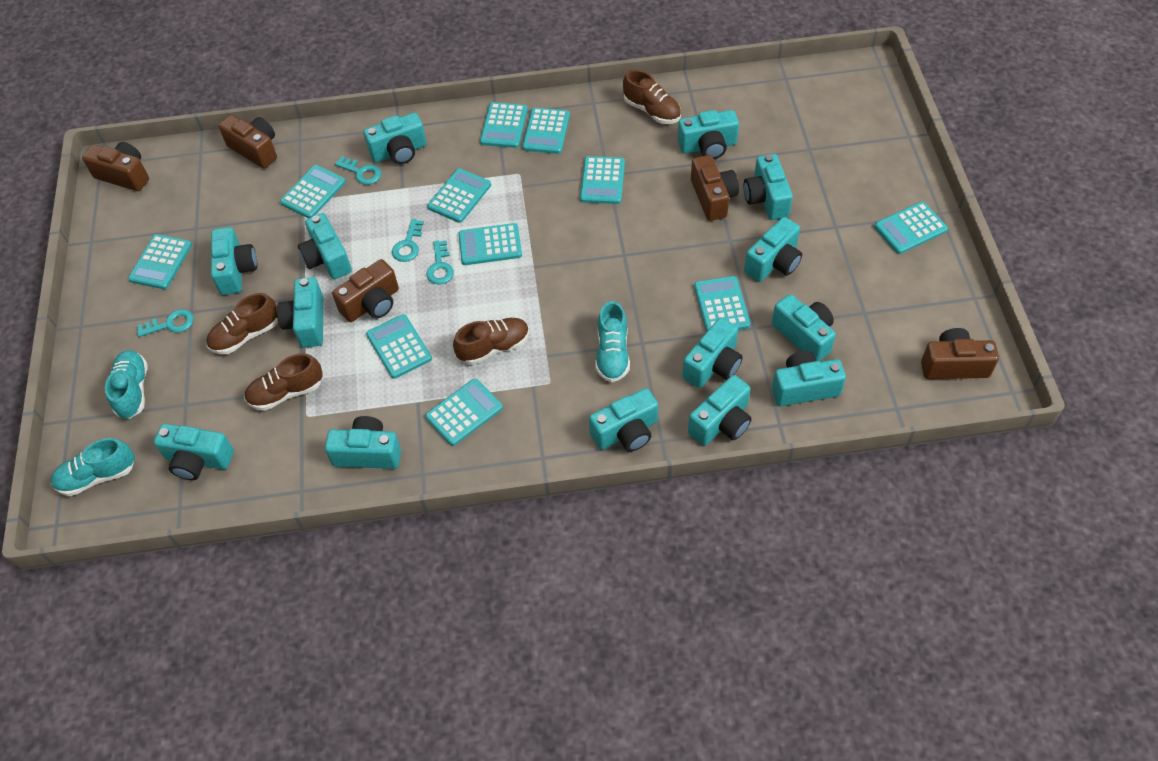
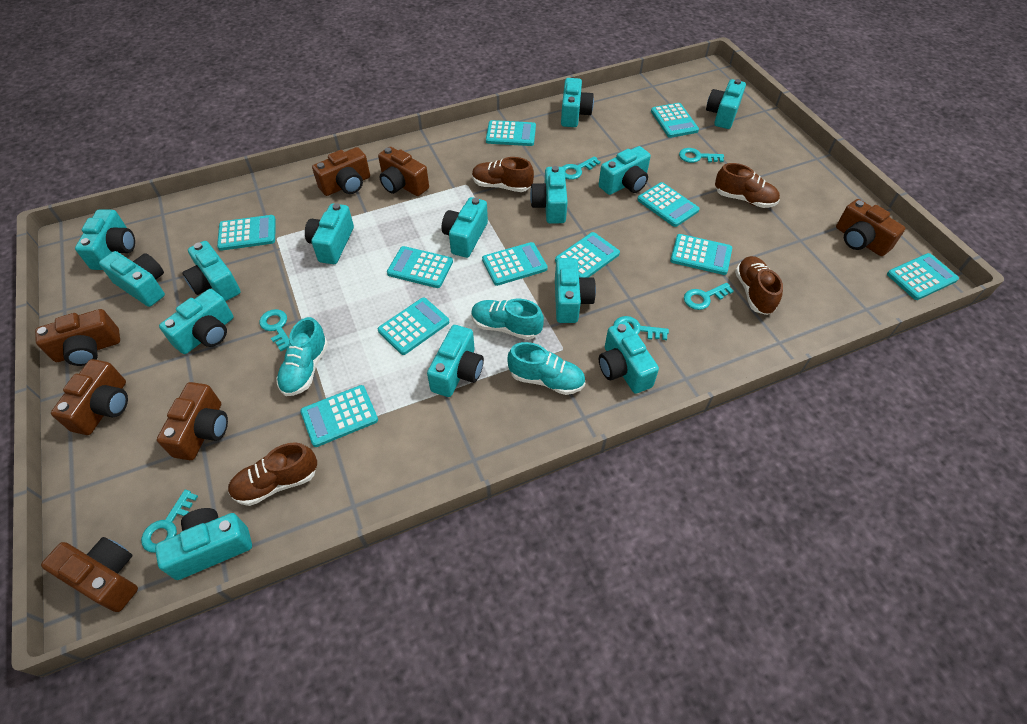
brown camera: 5 -> 7
turquoise key: 4 -> 6

